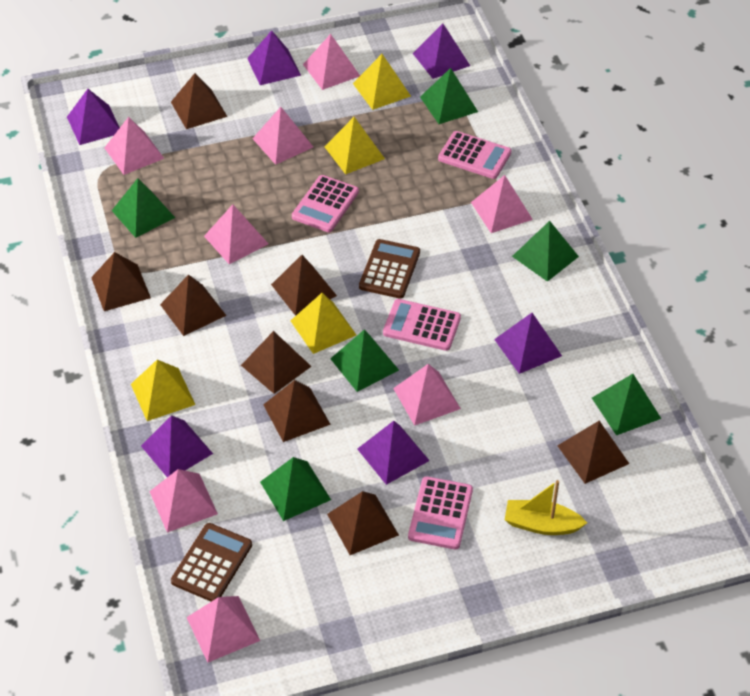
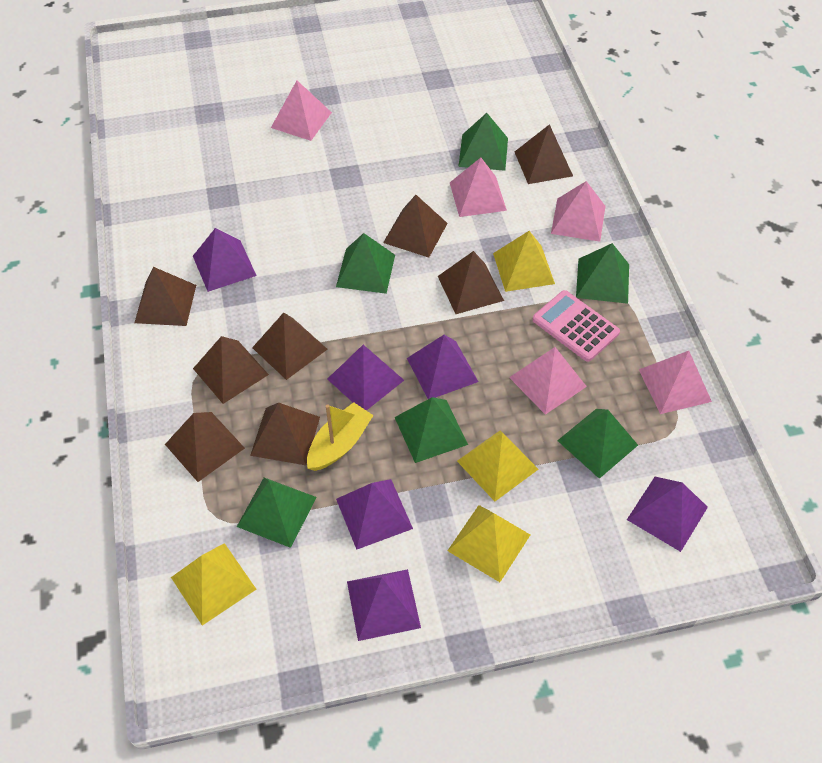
brown calculator: 2 -> 0
pink calculator: 4 -> 1
pink pyramid: 8 -> 5

